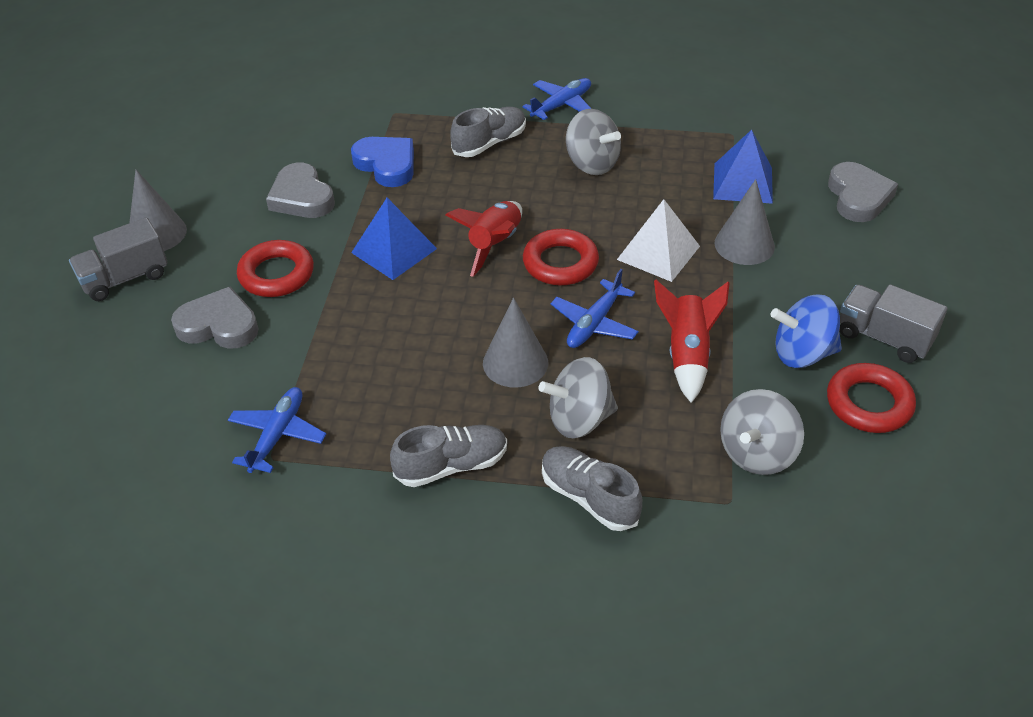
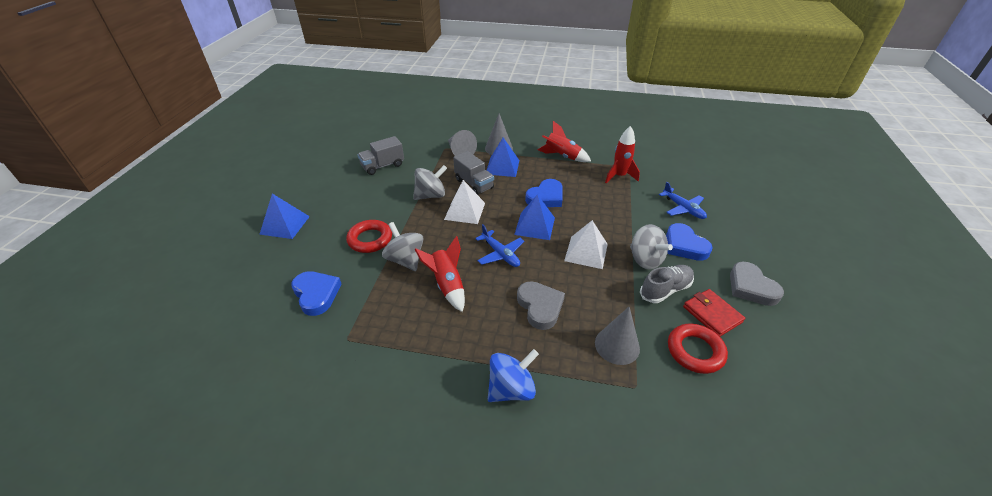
blue heart: 1 -> 3
blue plane: 3 -> 2
blue pyramid: 2 -> 3
grey heart: 3 -> 2
grey shoe: 3 -> 1
red ring: 3 -> 2
red rocket: 2 -> 3
red wallet: 0 -> 1
white pyramid: 1 -> 2

